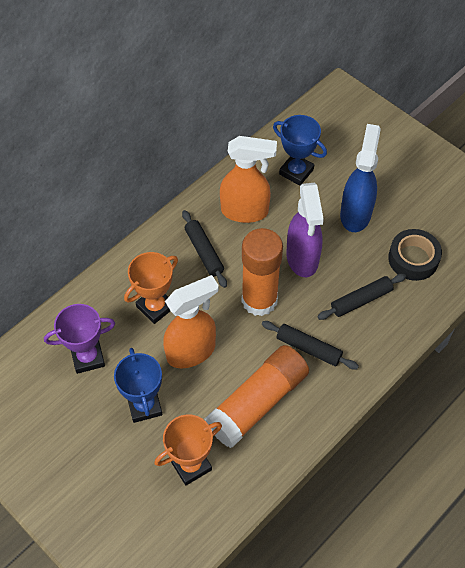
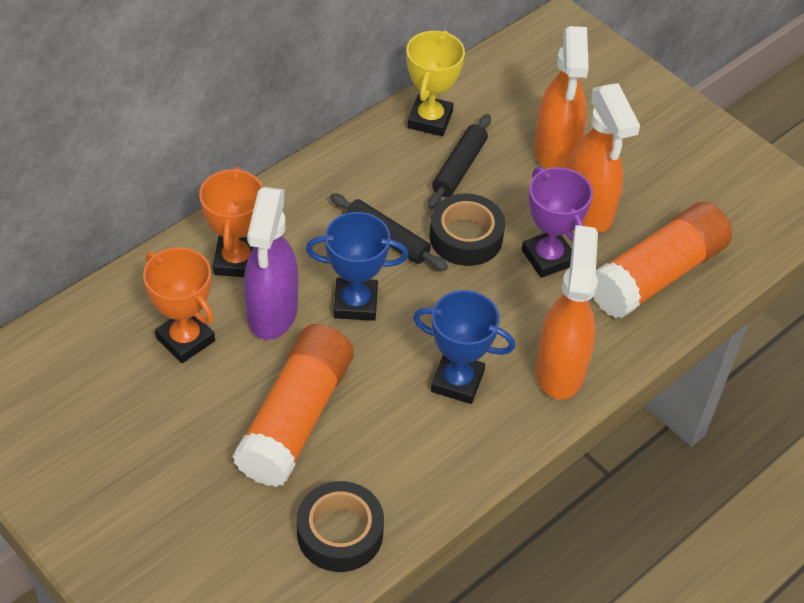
black rolling pin: 3 -> 2
black tape: 1 -> 2
blue spray bottle: 1 -> 0
orange spray bottle: 2 -> 3
yellow trophy: 0 -> 1

